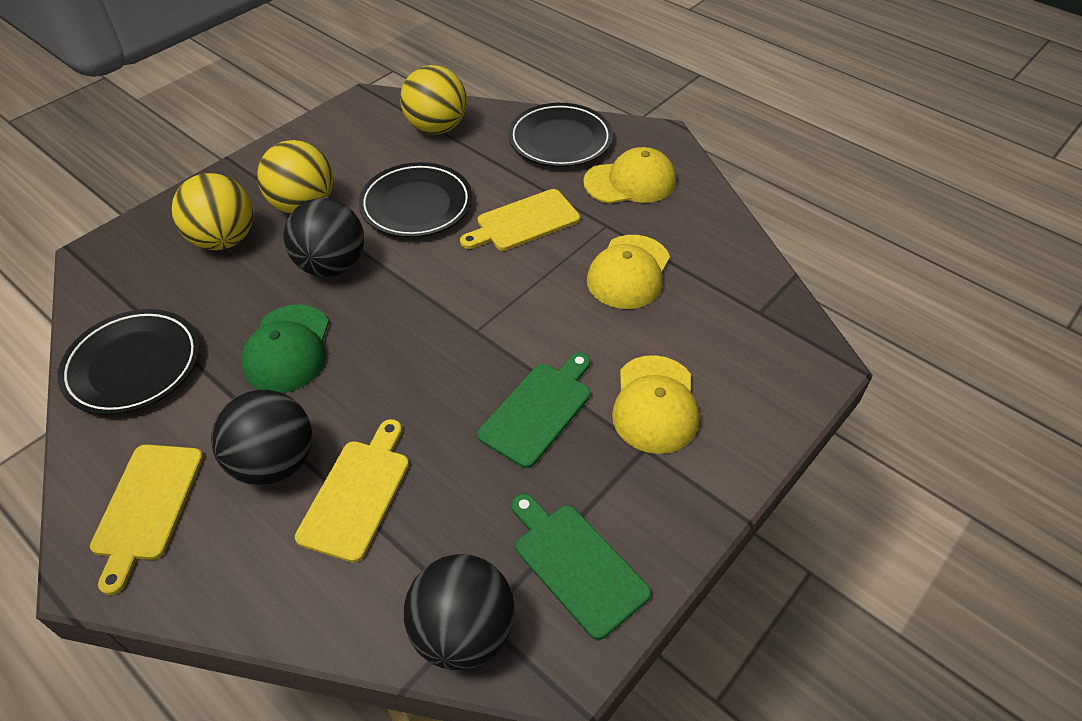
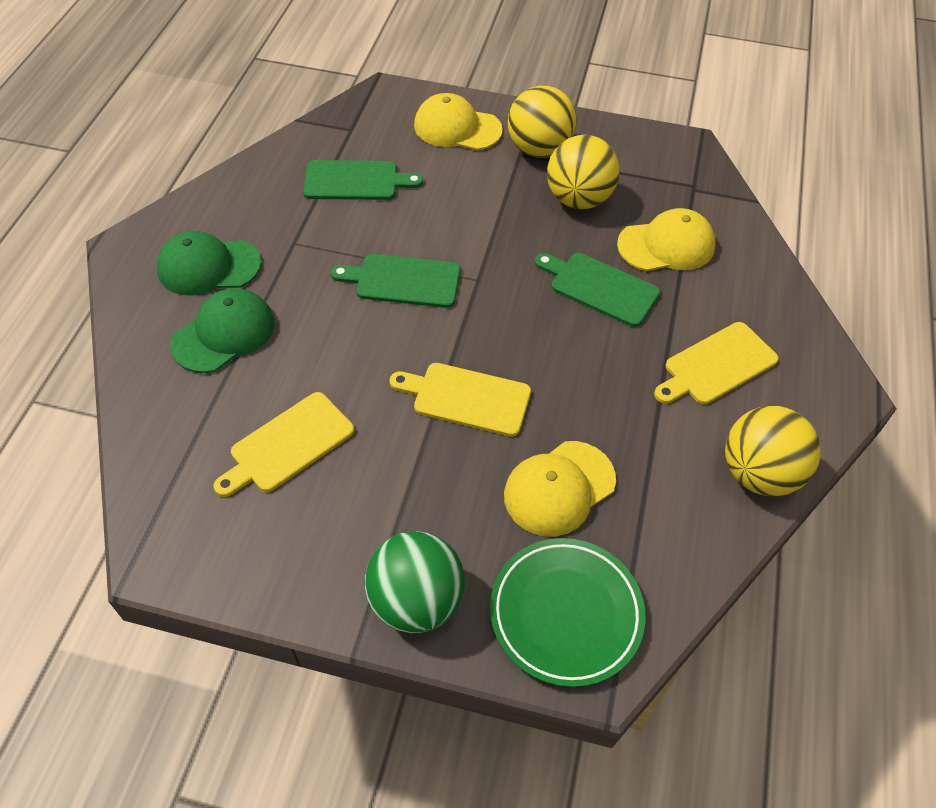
black ball: 3 -> 0
black plate: 3 -> 0
green ball: 0 -> 1
green cap: 1 -> 2
green cutting board: 2 -> 3
green plate: 0 -> 1

